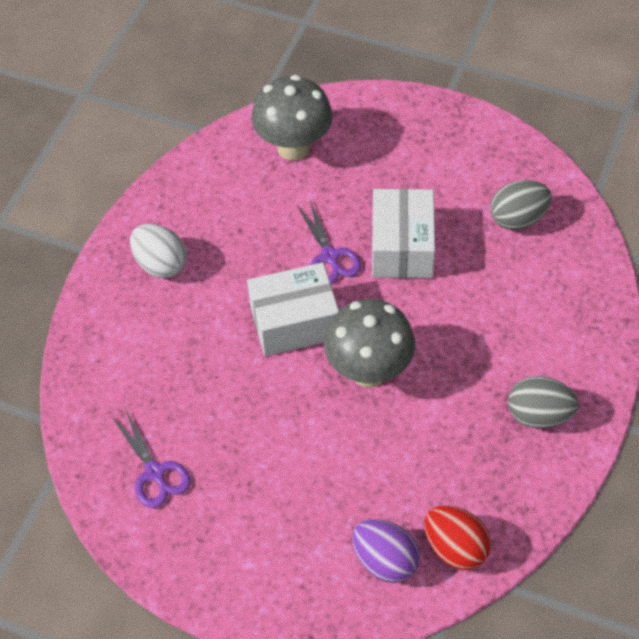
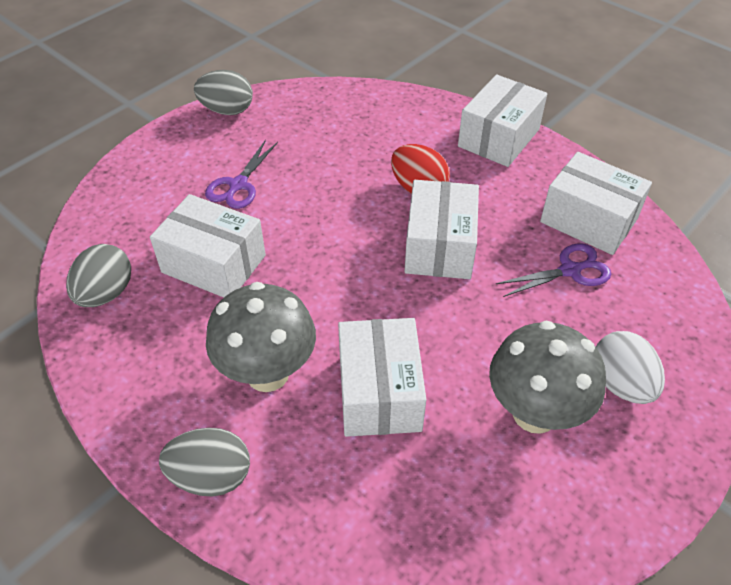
grey egg: 2 -> 3
purple egg: 1 -> 0
white box: 2 -> 5

